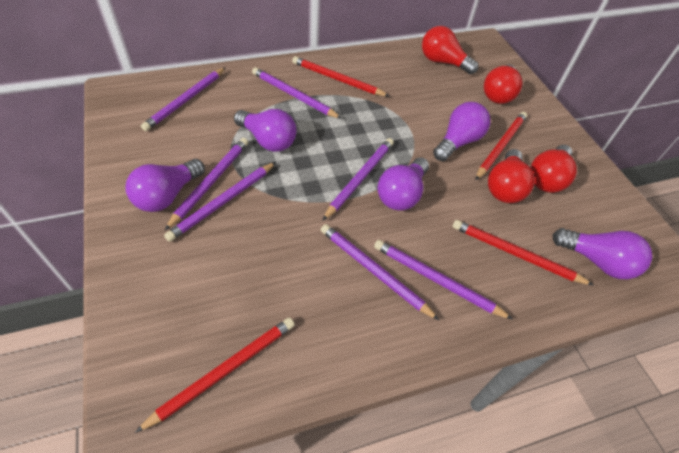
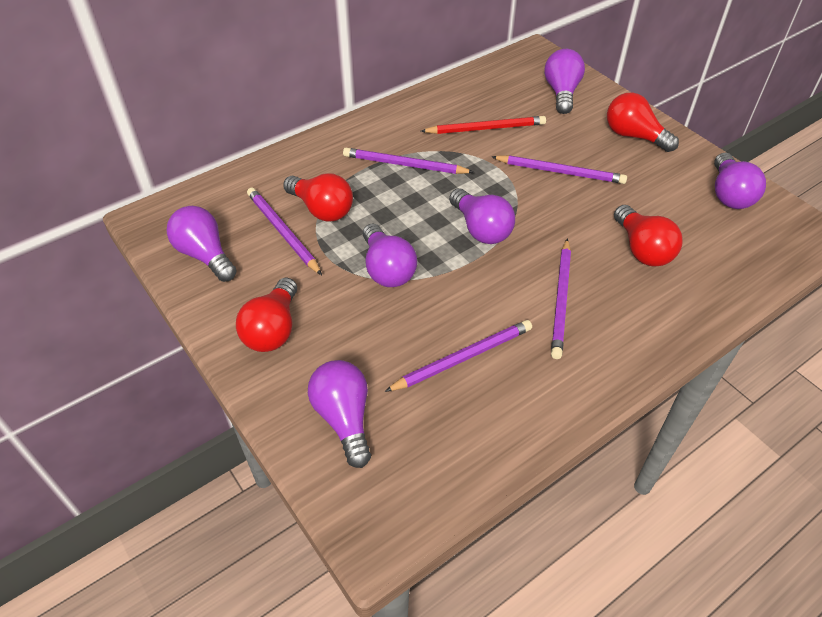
purple light bulb: 5 -> 6
purple pencil: 7 -> 5
red pencil: 4 -> 1

